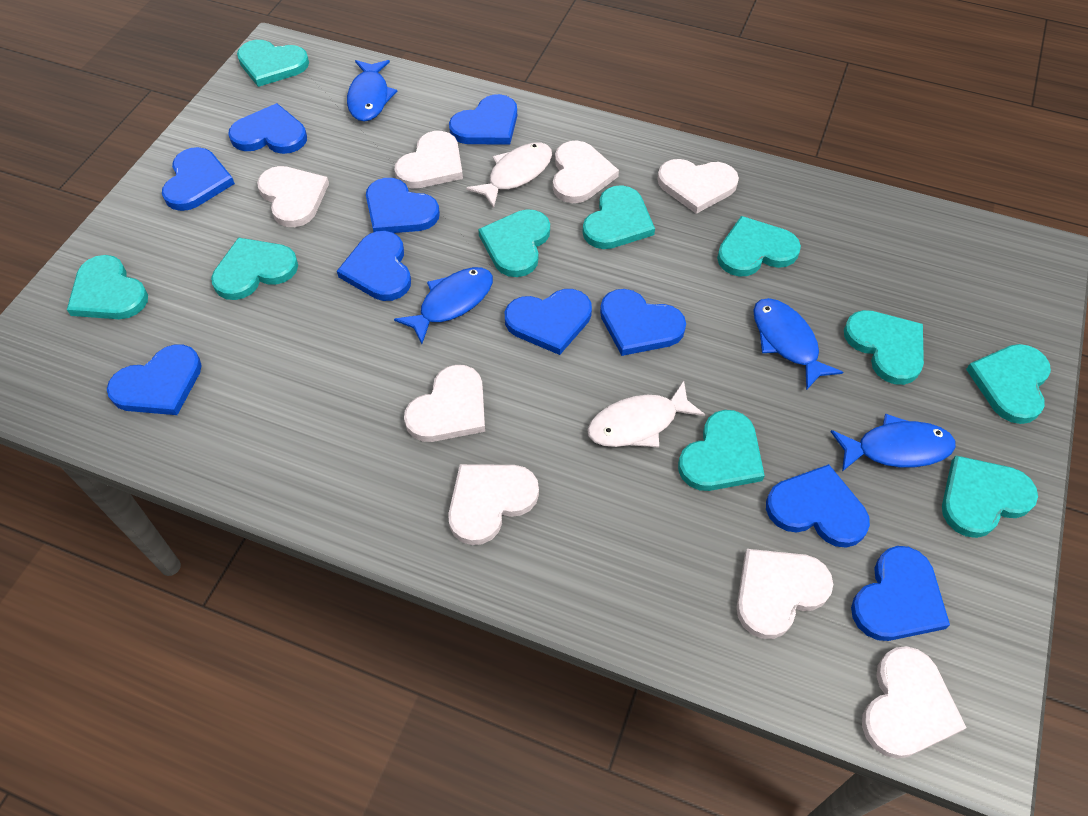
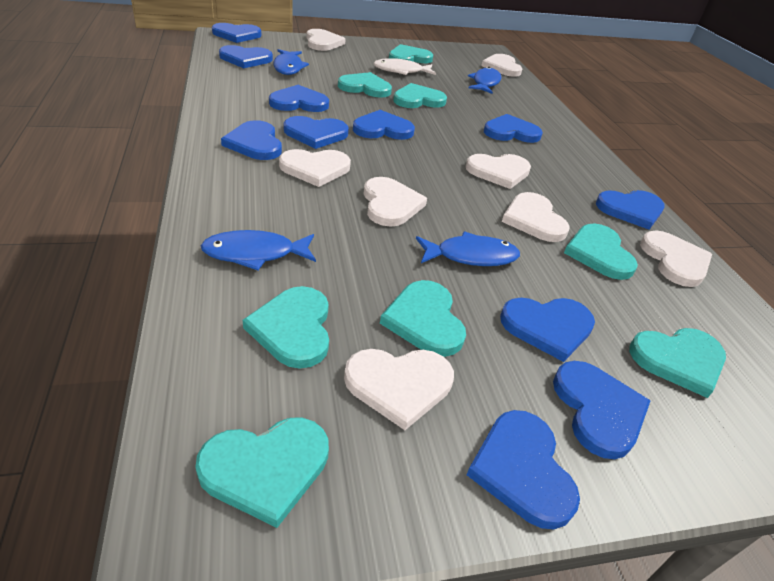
blue heart: 10 -> 11
turquoise heart: 10 -> 8
white fish: 2 -> 1

